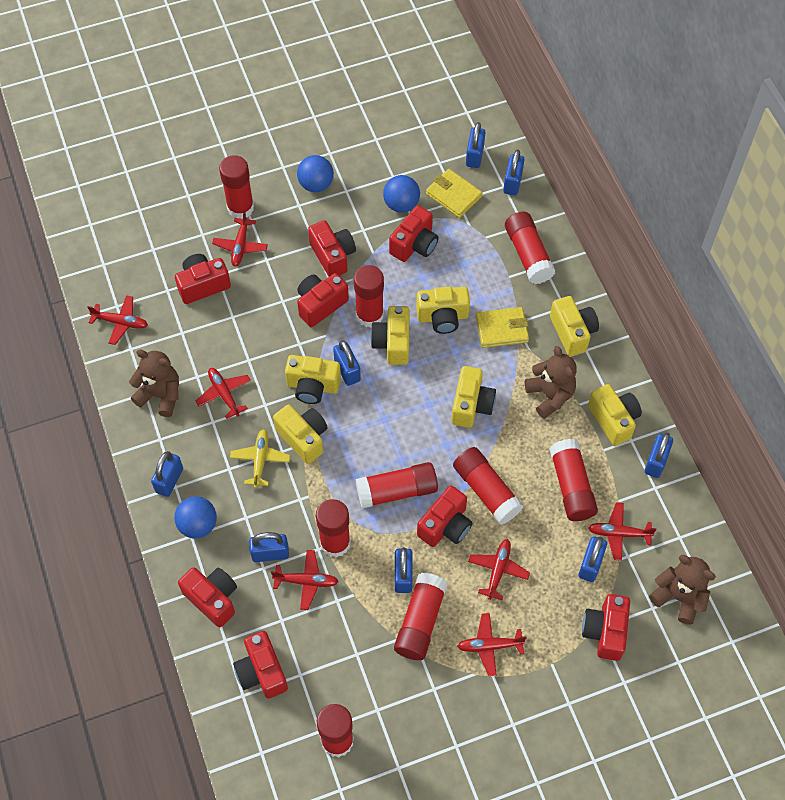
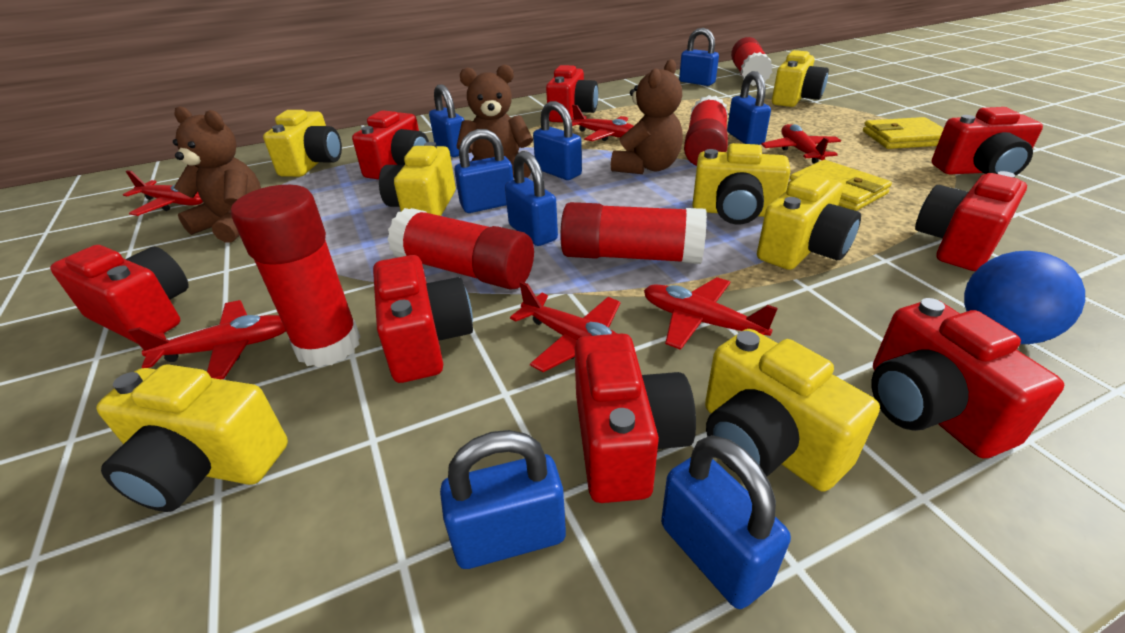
blue ball: 3 -> 1
red glue stick: 9 -> 5
red plane: 7 -> 6
yellow plane: 1 -> 0

